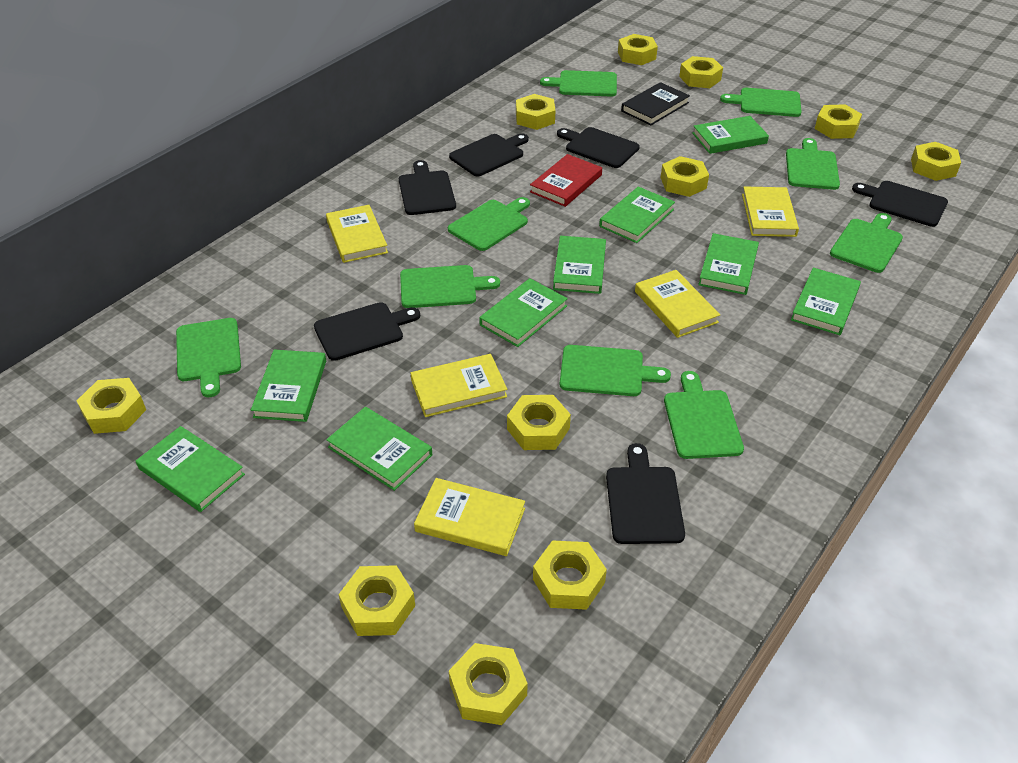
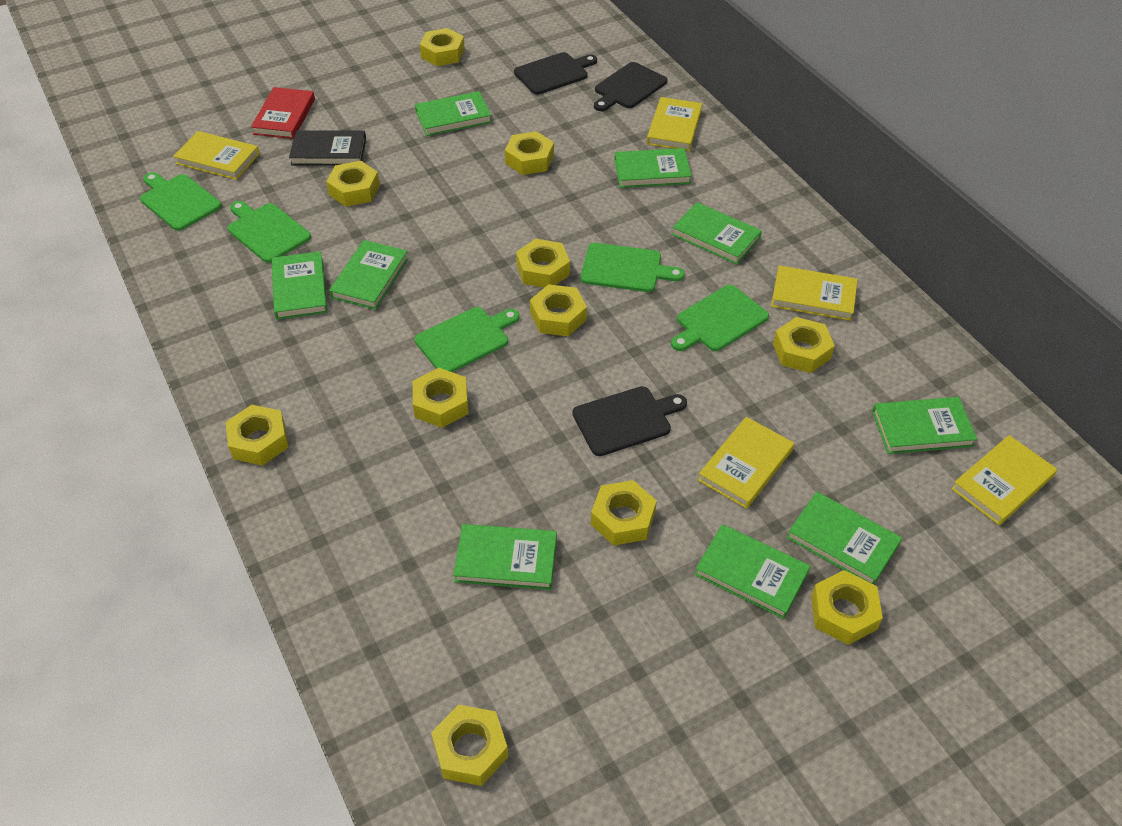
black cutting board: 6 -> 3
green cutting board: 9 -> 5

